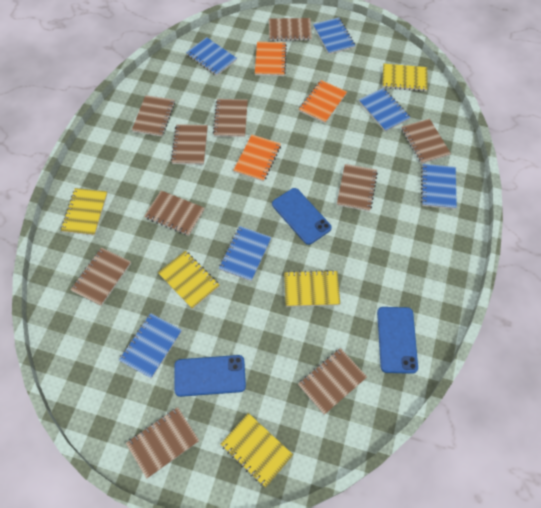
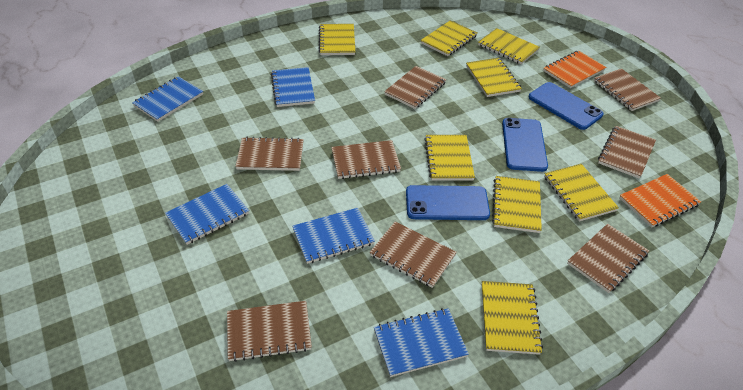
blue notebook: 6 -> 5
brown notebook: 10 -> 8
orange notebook: 3 -> 2
yellow notebook: 5 -> 8

